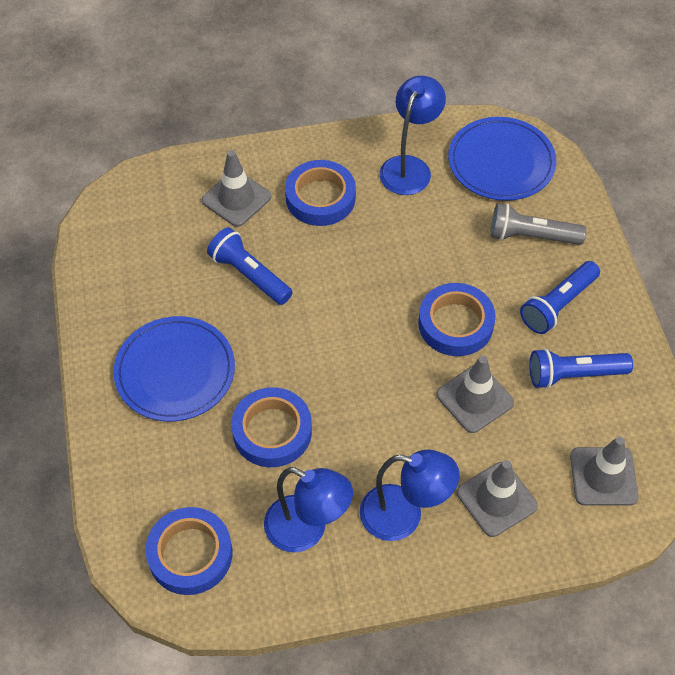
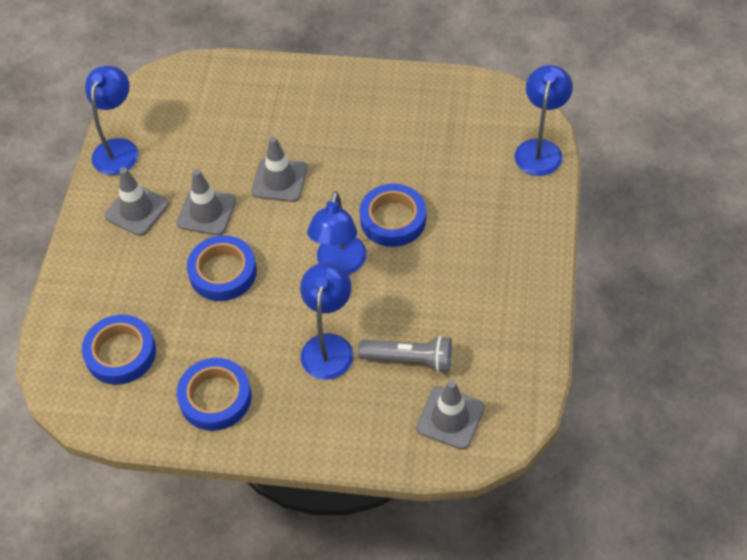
blue flashlight: 3 -> 0
blue lamp: 3 -> 4
blue plate: 2 -> 0

